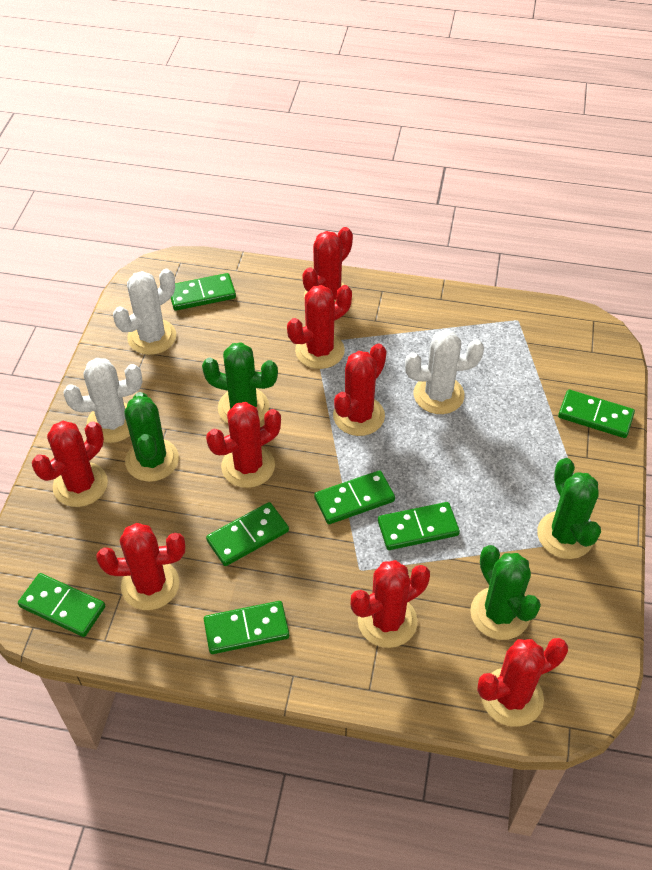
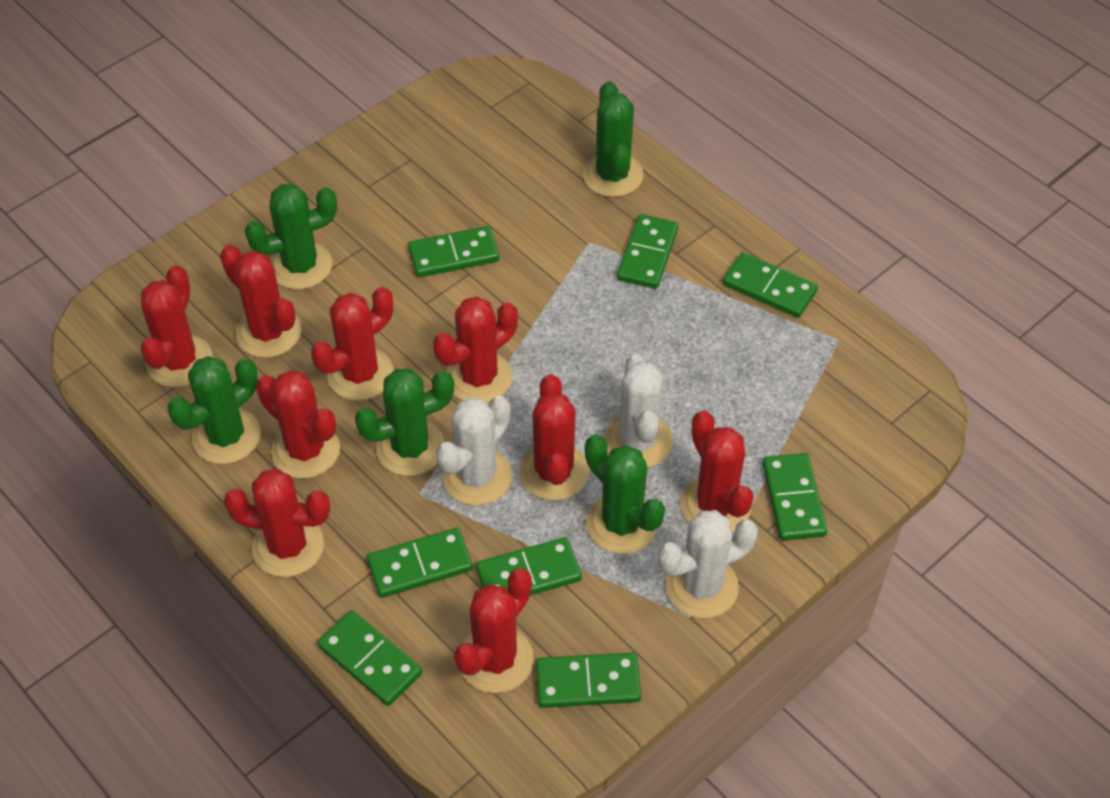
green cactus: 4 -> 5
green domino: 7 -> 8
red cactus: 8 -> 9

